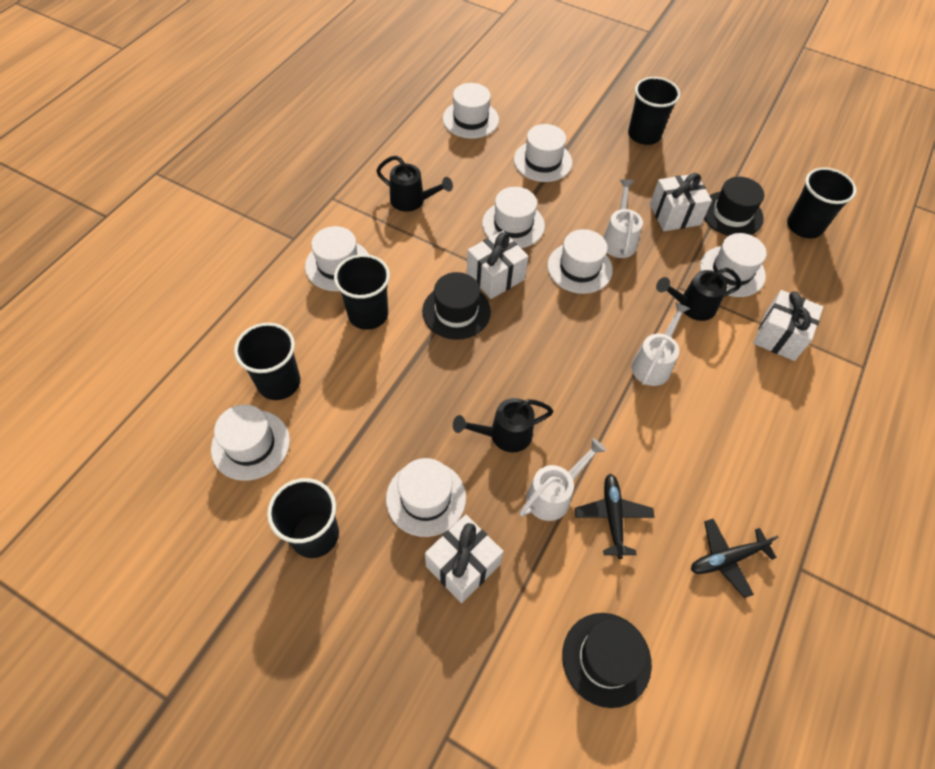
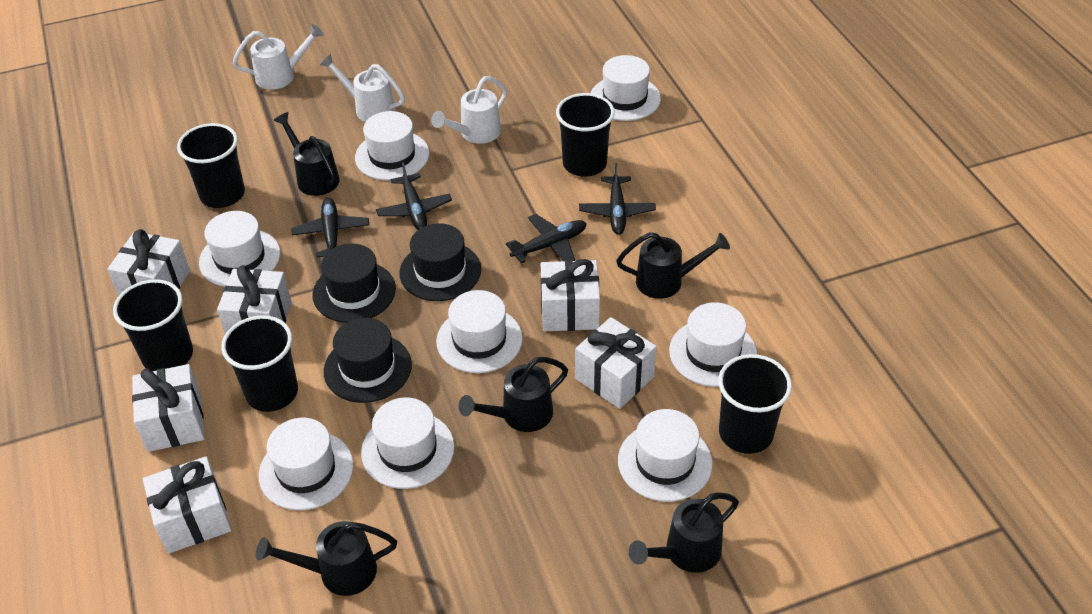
black plane: 2 -> 4
black watering can: 3 -> 5
white gift: 4 -> 6

